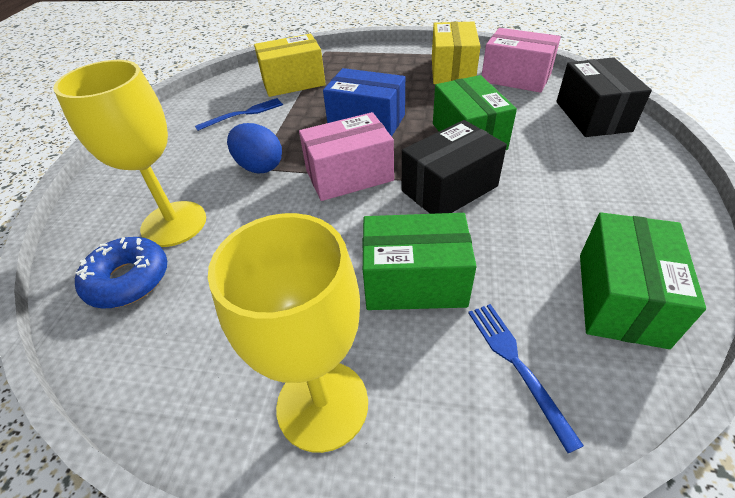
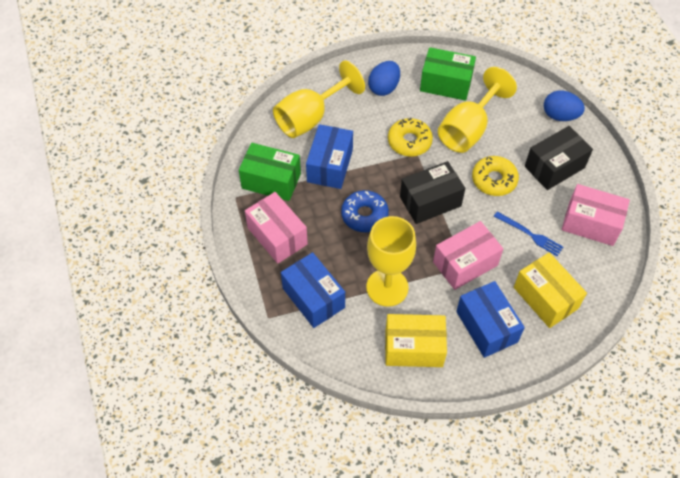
blue box: 1 -> 3
blue egg: 1 -> 2
blue fork: 2 -> 1
green box: 3 -> 2
pink box: 2 -> 3
yellow donut: 0 -> 2
yellow goblet: 2 -> 3

